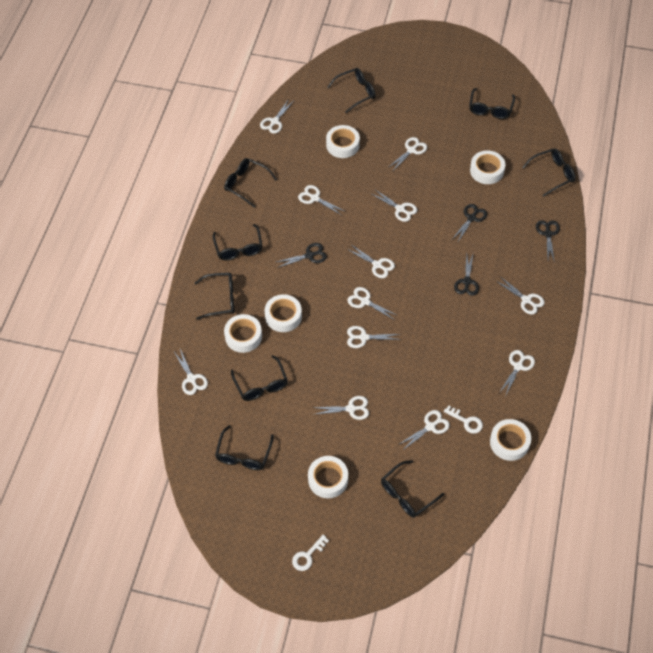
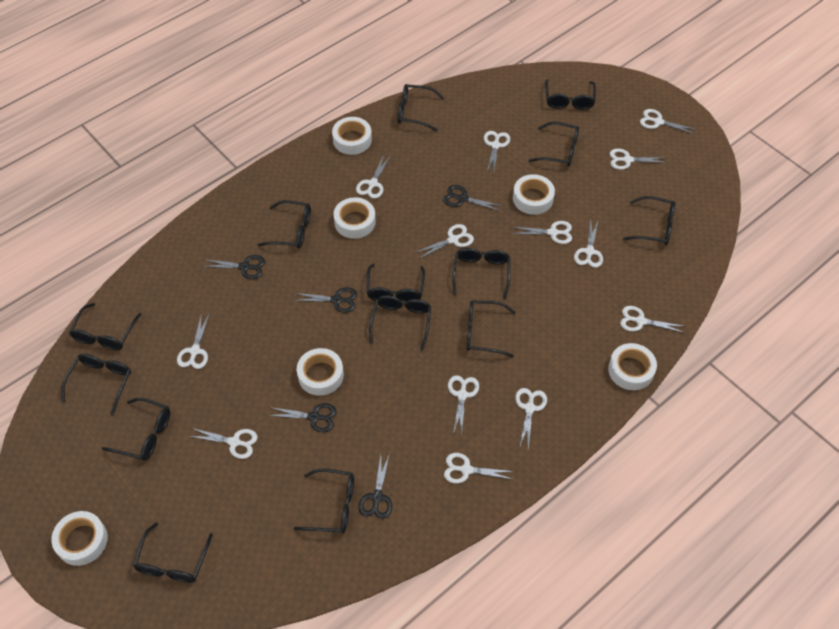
black glasses: 9 -> 14
black scissors: 4 -> 5
white key: 2 -> 0
white scissors: 12 -> 13

